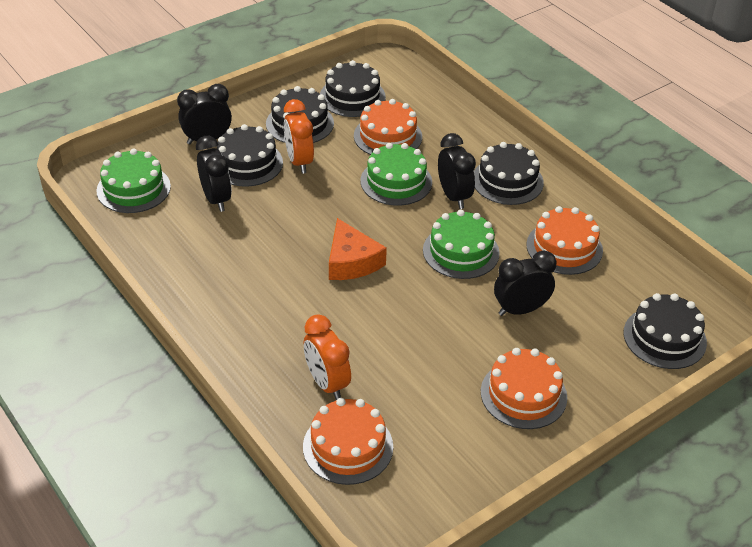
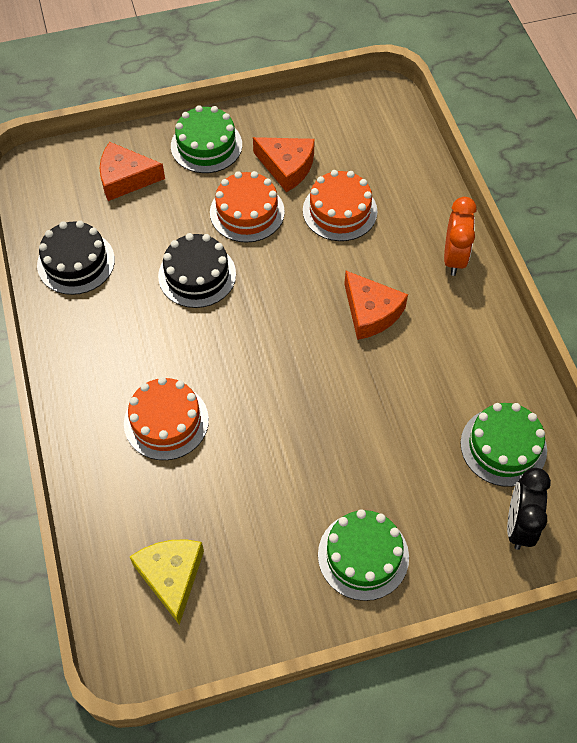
black cake: 5 -> 2
black clock: 4 -> 1
orange cake: 4 -> 3
orange cheese: 1 -> 3
orange clock: 2 -> 1
yellow cheese: 0 -> 1

